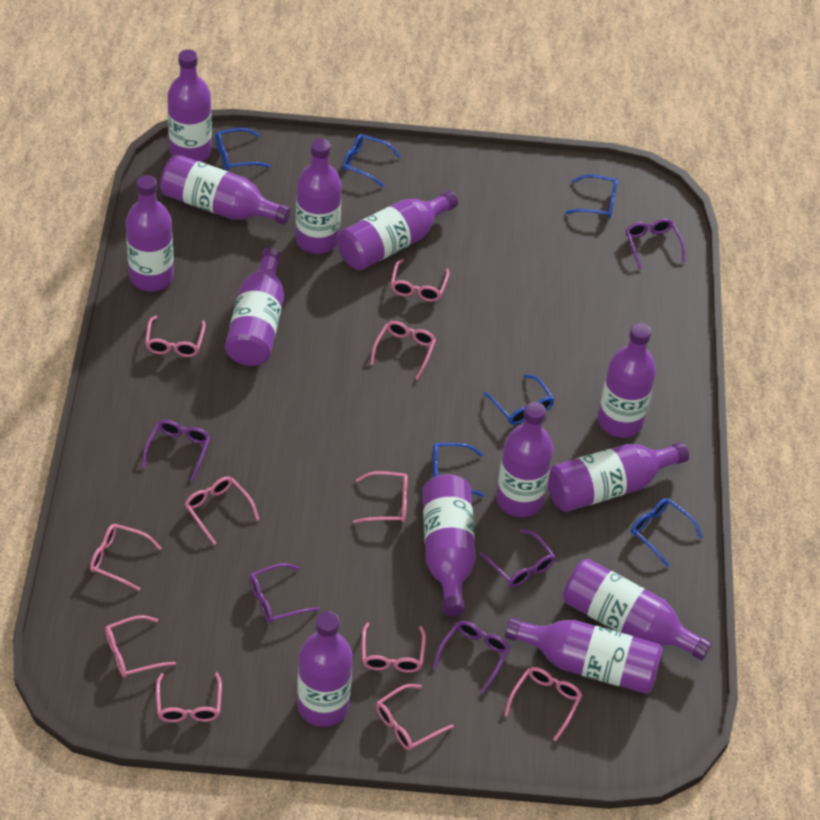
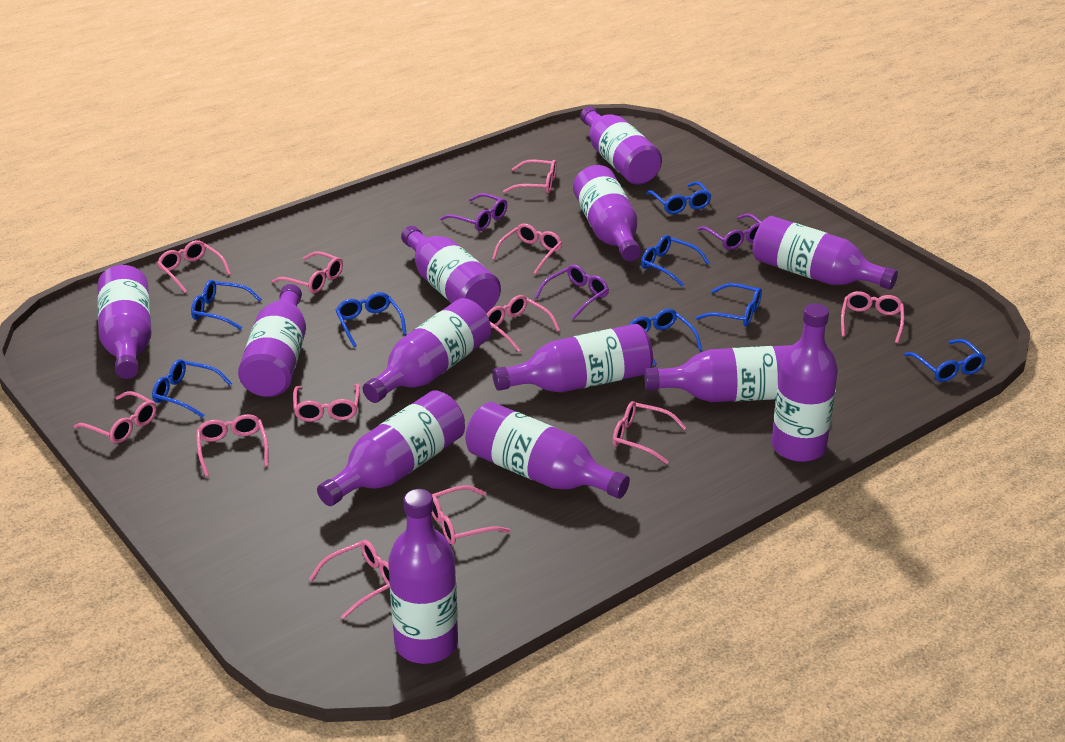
blue glasses: 6 -> 8
pink glasses: 11 -> 12
purple glasses: 5 -> 3

